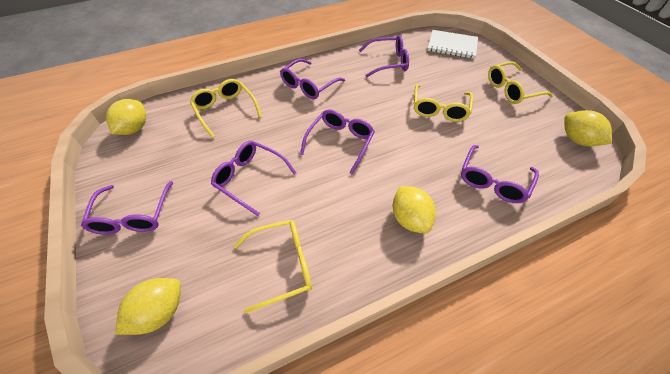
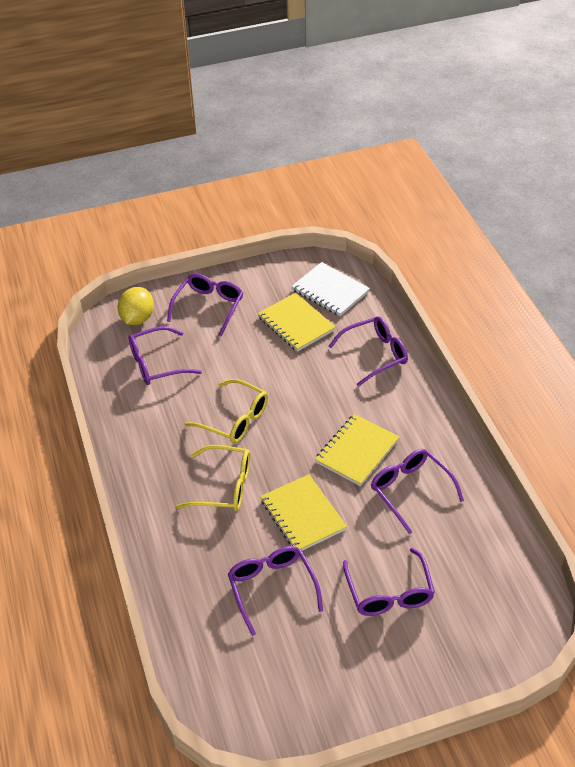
yellow glasses: 4 -> 2
yellow lemon: 4 -> 1
yellow notebook: 0 -> 3

